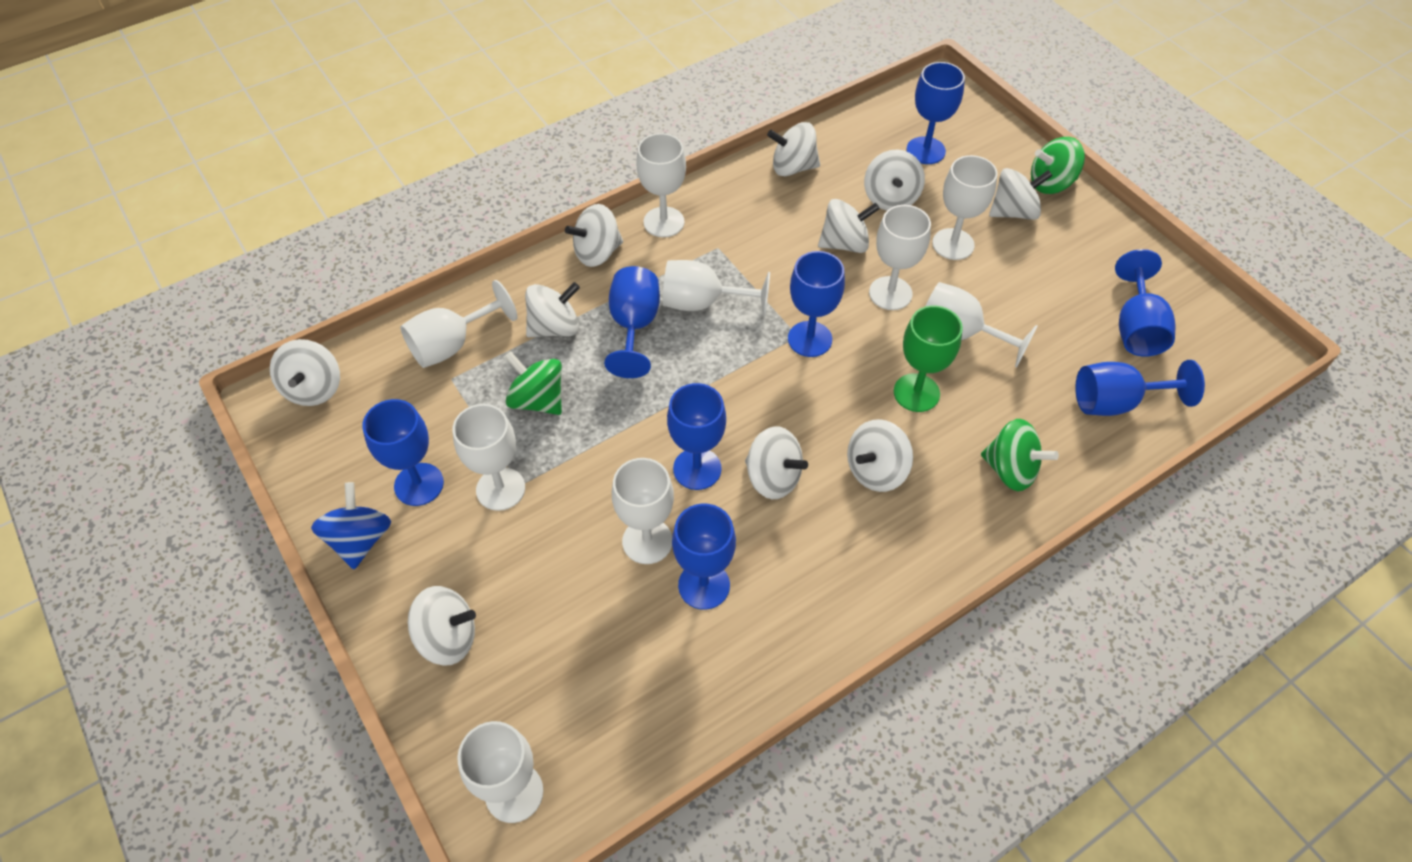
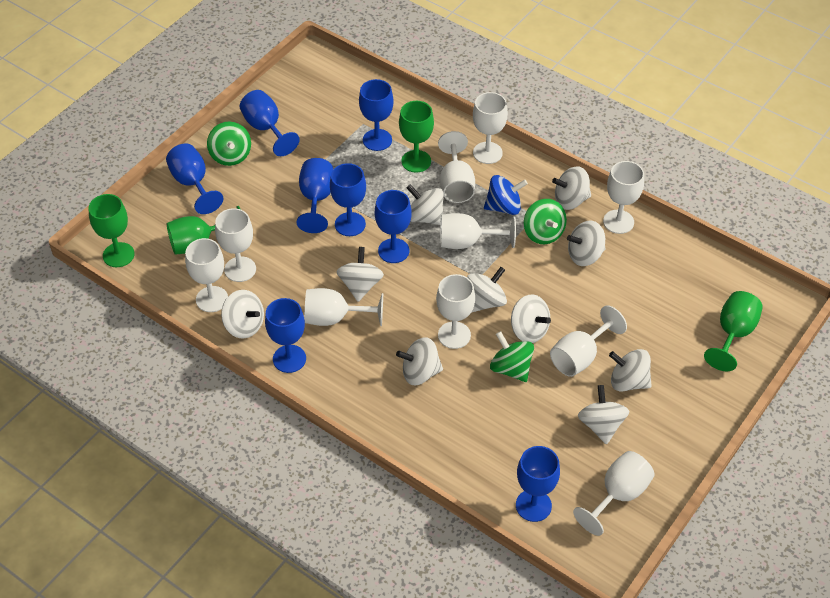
green goblet: 1 -> 4
white goblet: 9 -> 10

